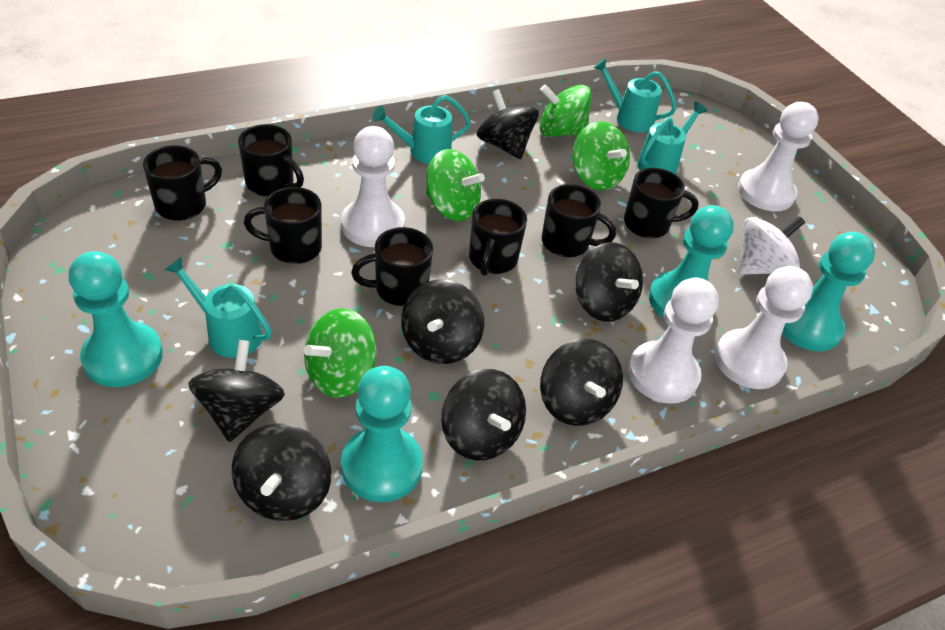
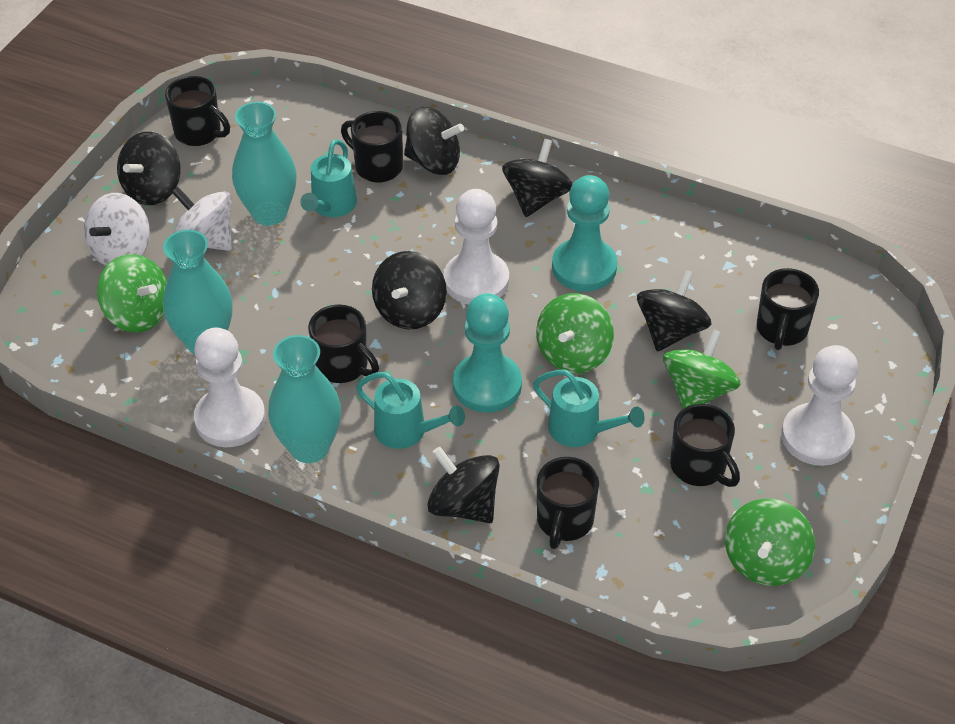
black mug: 7 -> 6
black spinning top: 7 -> 6
turquoise pawn: 4 -> 2
turquoise vase: 0 -> 3
turquoise watering can: 4 -> 3
white pawn: 4 -> 3
white spinning top: 1 -> 2

